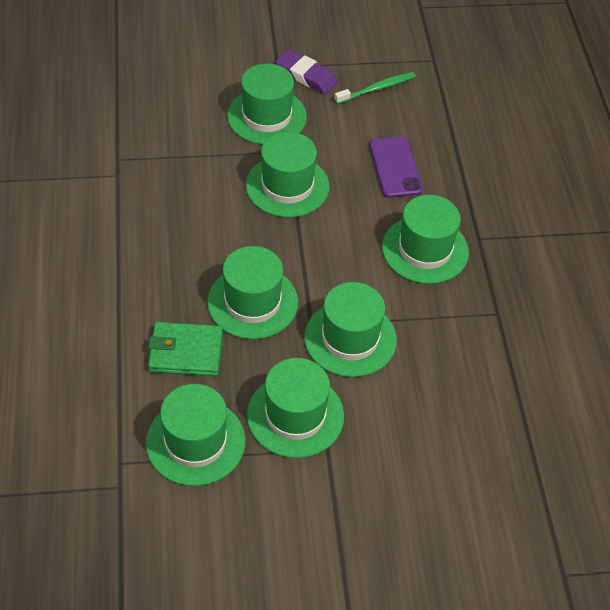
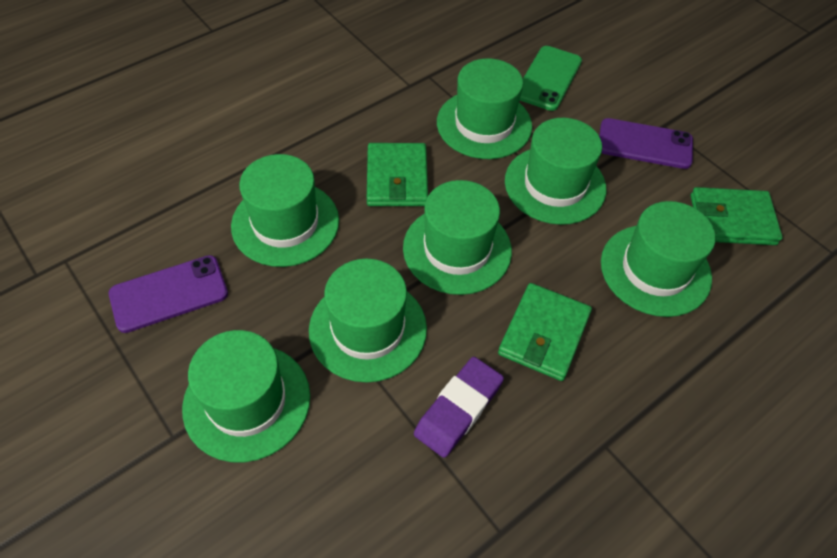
green phone: 0 -> 1
green toothbrush: 1 -> 0
green wallet: 1 -> 3
purple phone: 1 -> 2

